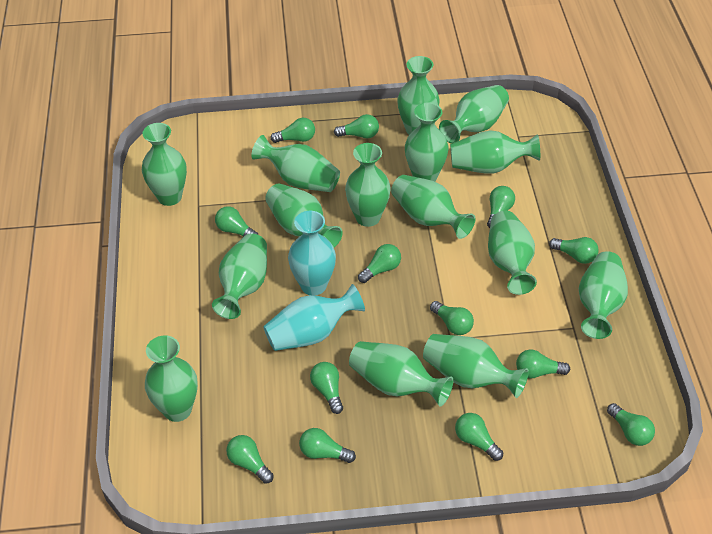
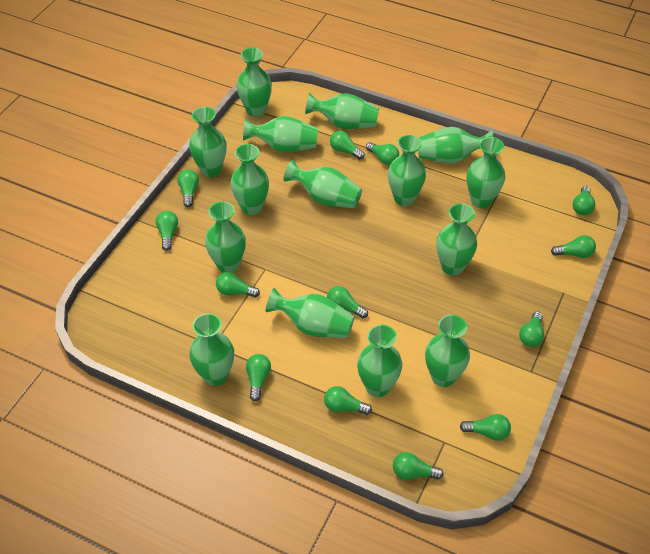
turquoise vase: 2 -> 0

